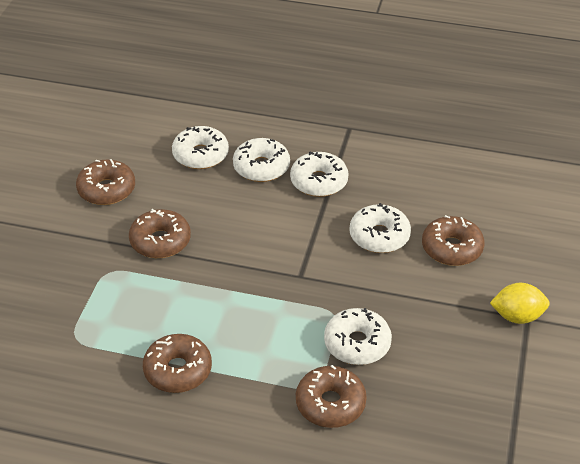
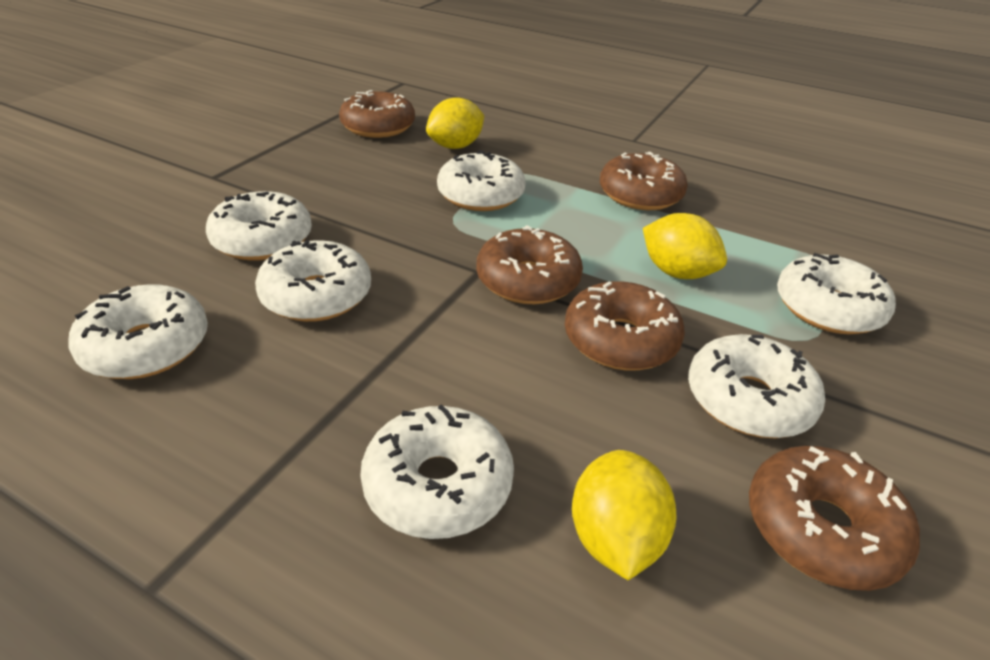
white donut: 5 -> 7
yellow lemon: 1 -> 3

